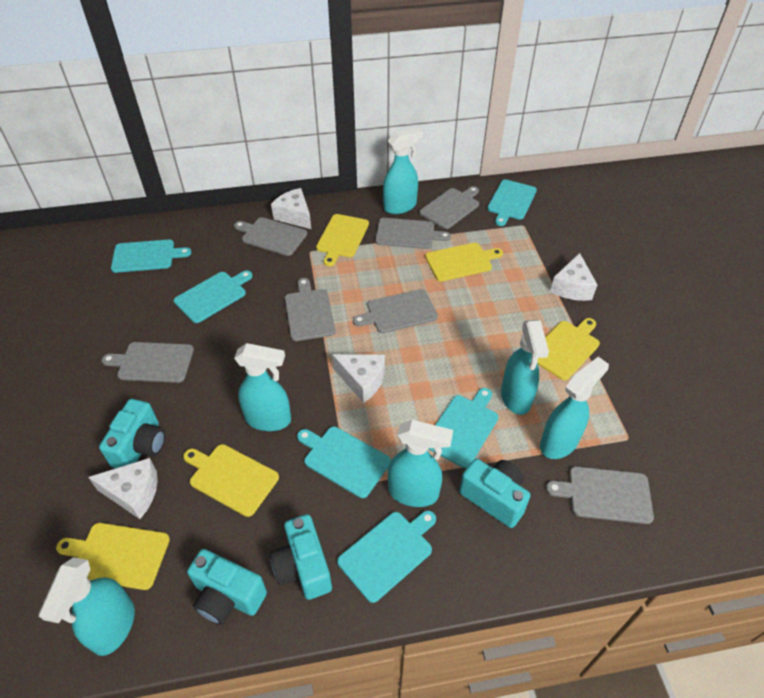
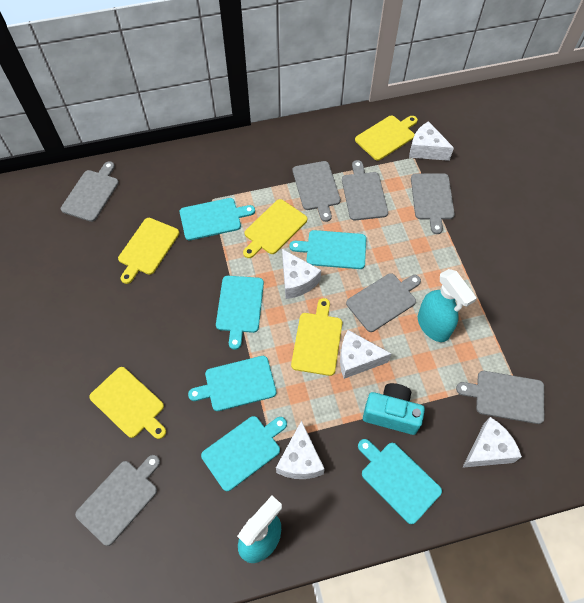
turquoise camera: 4 -> 1
turquoise spray bottle: 6 -> 2
white cheese: 4 -> 5

